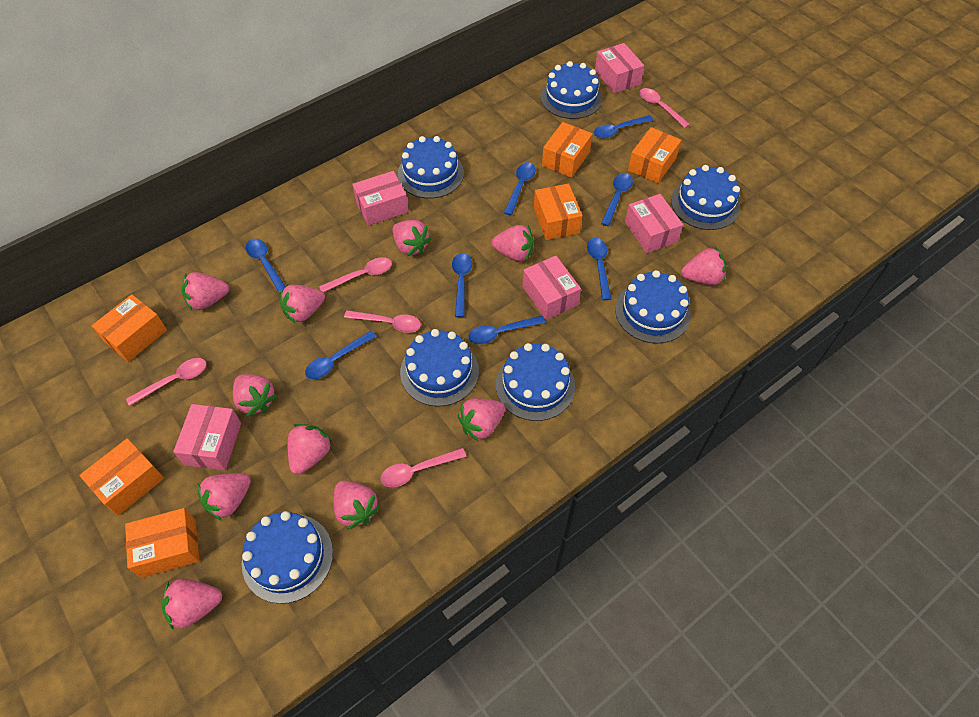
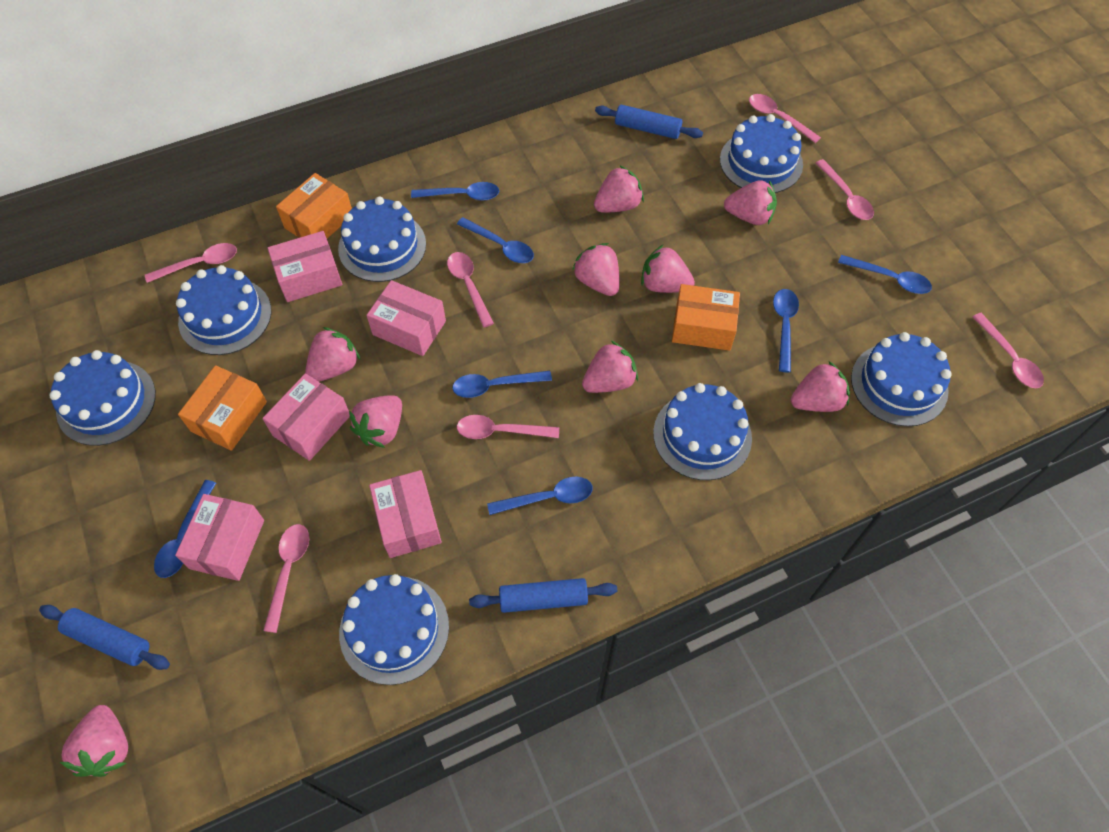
blue rolling pin: 0 -> 3
blue spoon: 8 -> 7
orange box: 6 -> 3
pink spoon: 5 -> 7
pink strawberry: 11 -> 9

